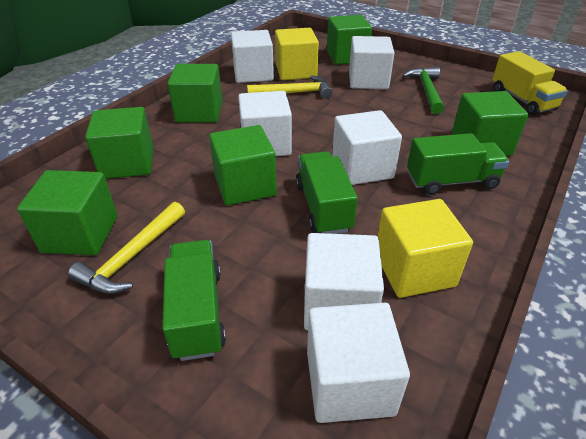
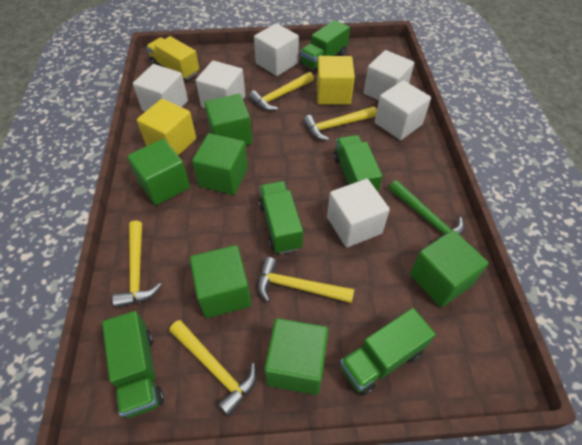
green truck: 3 -> 5
yellow hammer: 2 -> 5

